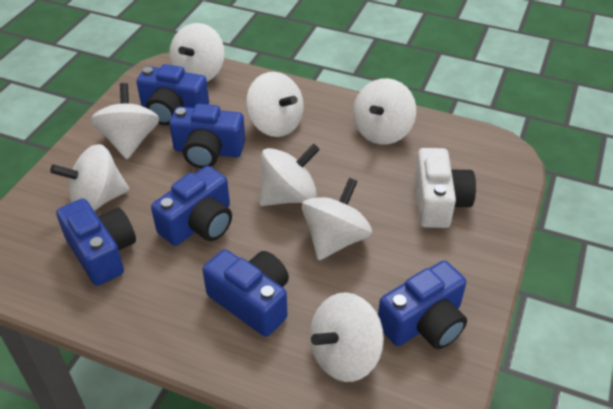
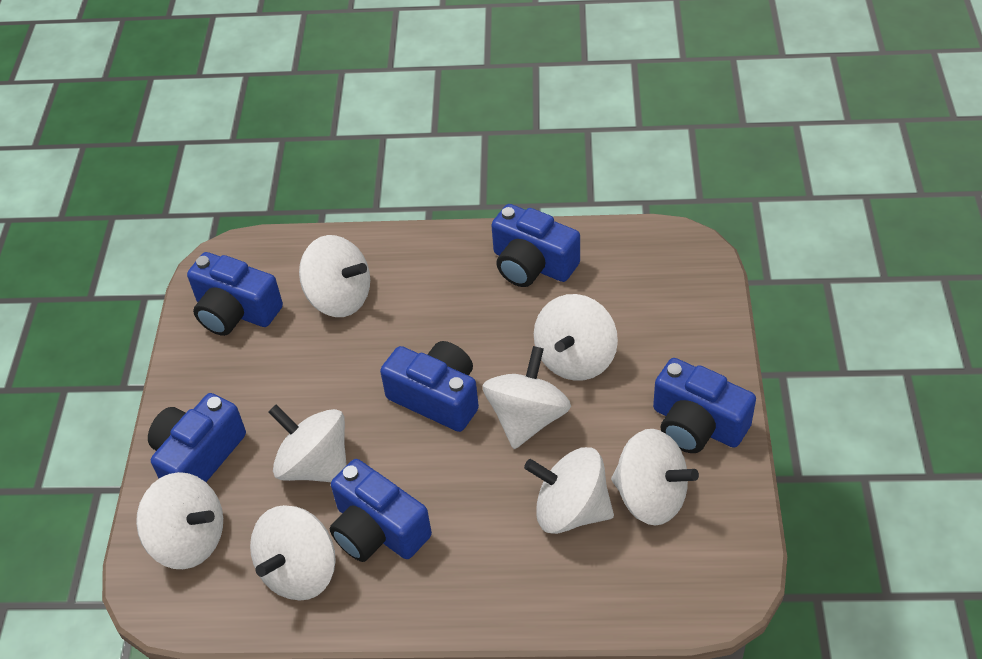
white camera: 1 -> 0

